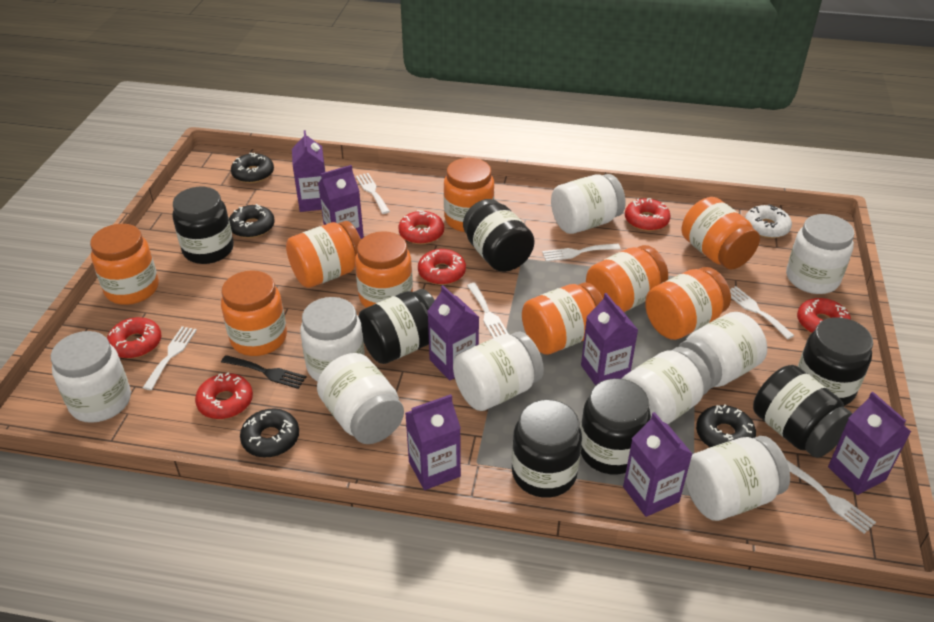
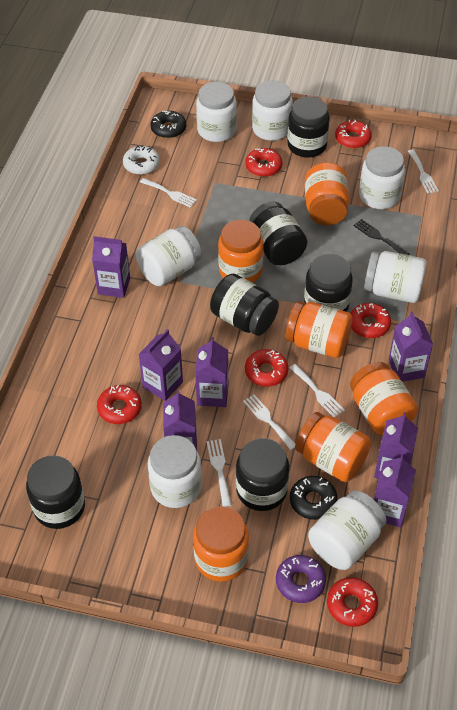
black donut: 4 -> 2
black jar: 7 -> 6
orange jar: 9 -> 6
purple donut: 0 -> 1
white fork: 6 -> 5
white jar: 9 -> 7

